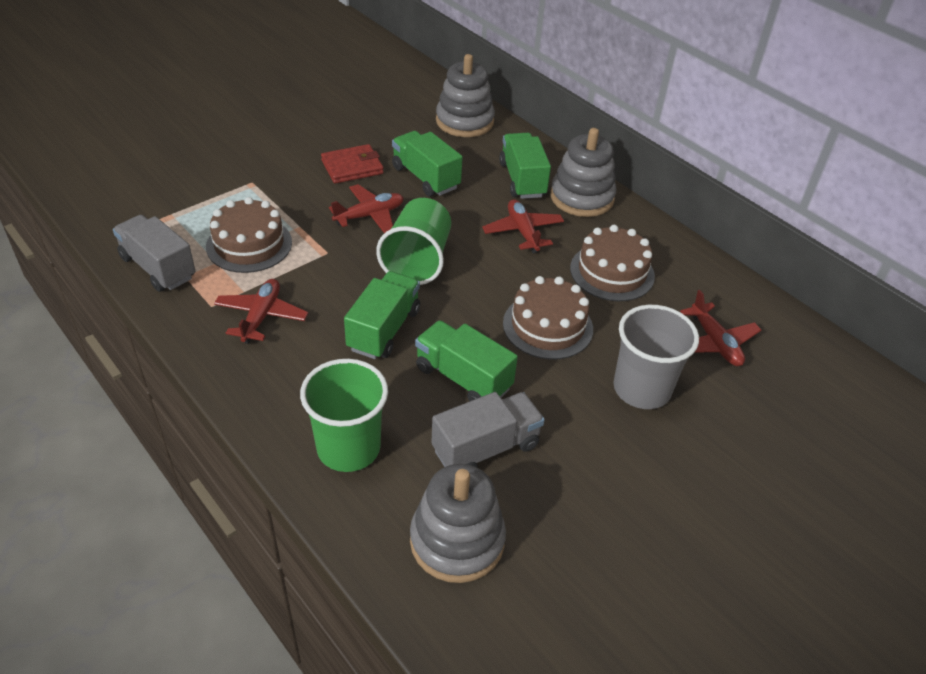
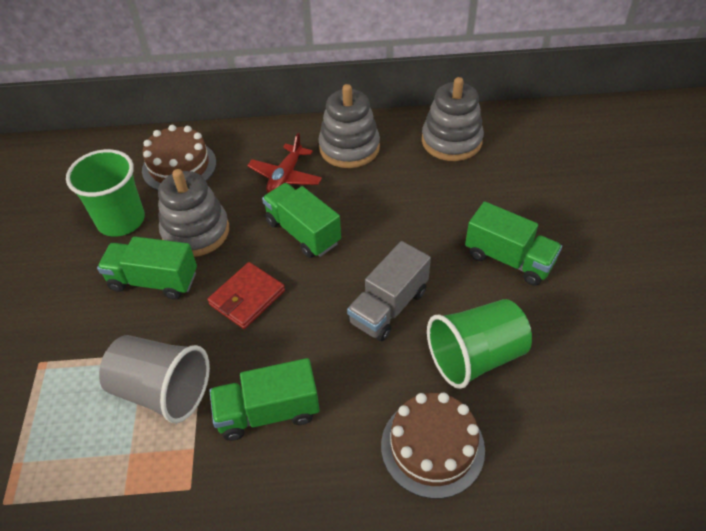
brown cake: 3 -> 2
grey truck: 2 -> 1
red plane: 4 -> 1

